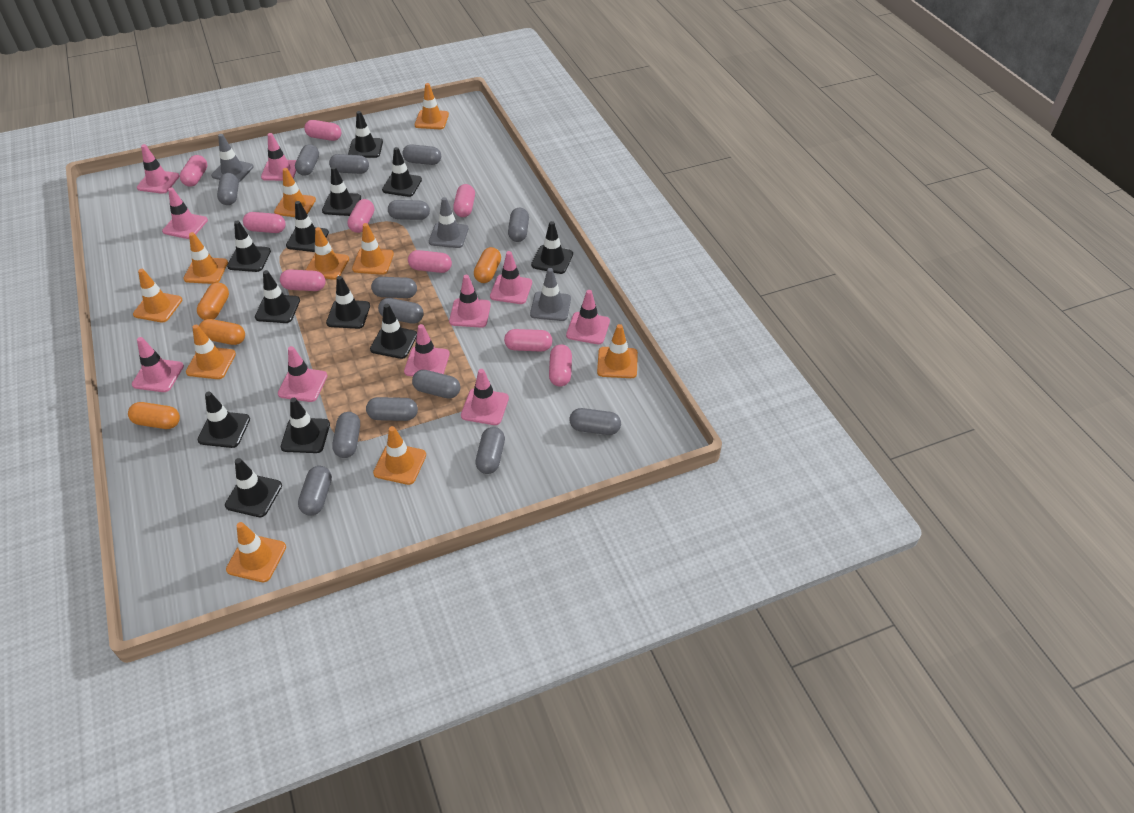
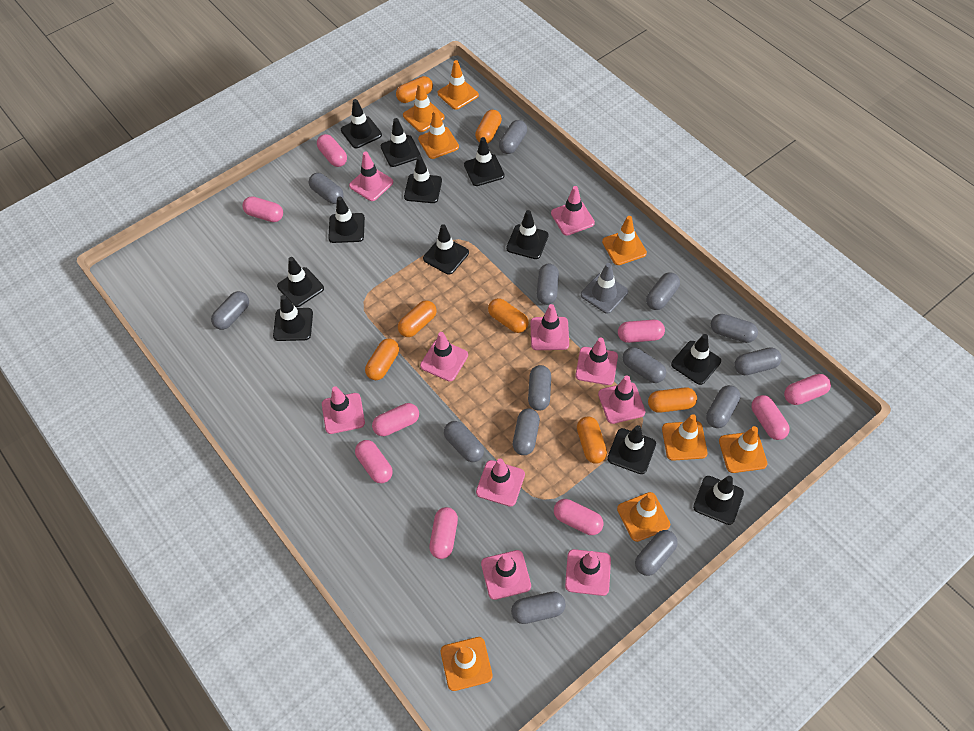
grey traffic cone: 3 -> 1
orange capsule: 4 -> 7
orange traffic cone: 10 -> 8

